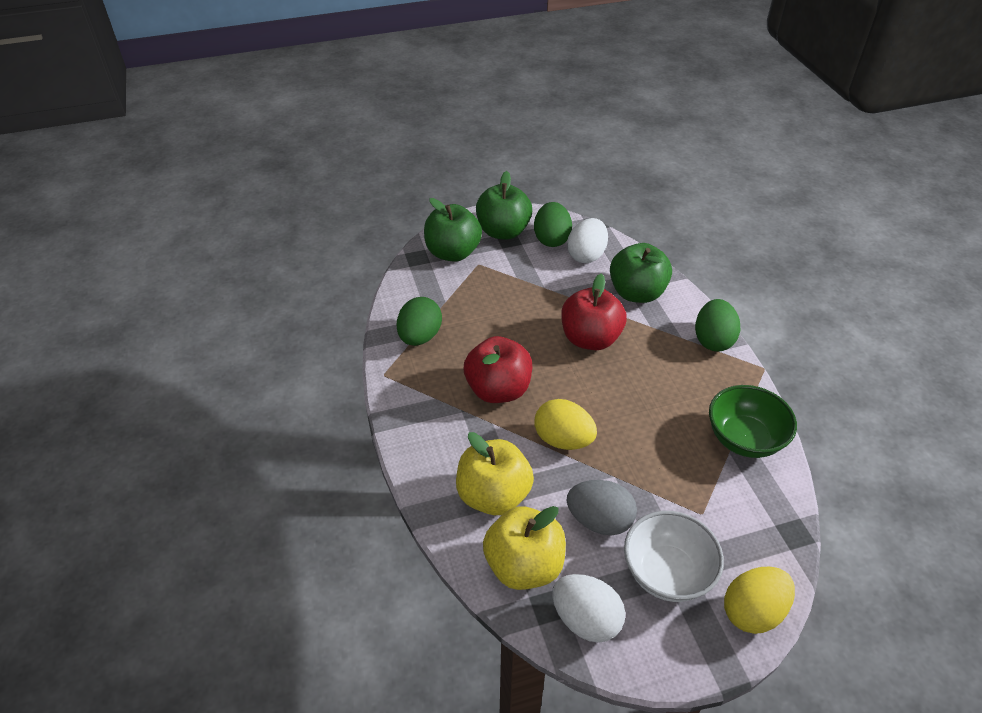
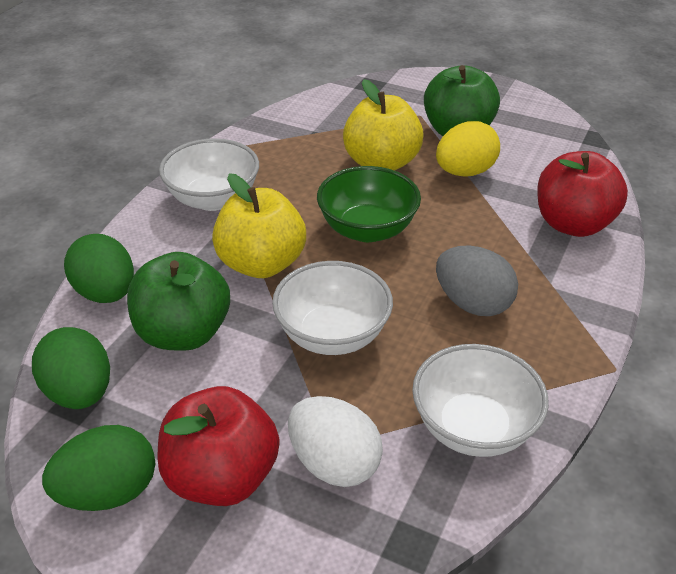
green apple: 3 -> 2
white bowl: 1 -> 3
white egg: 2 -> 1
yellow egg: 2 -> 1

